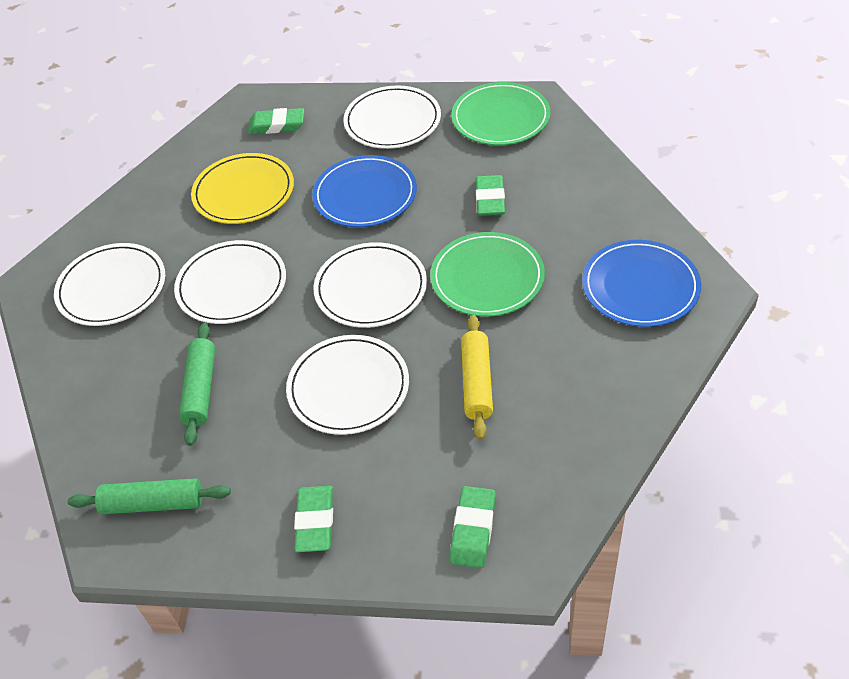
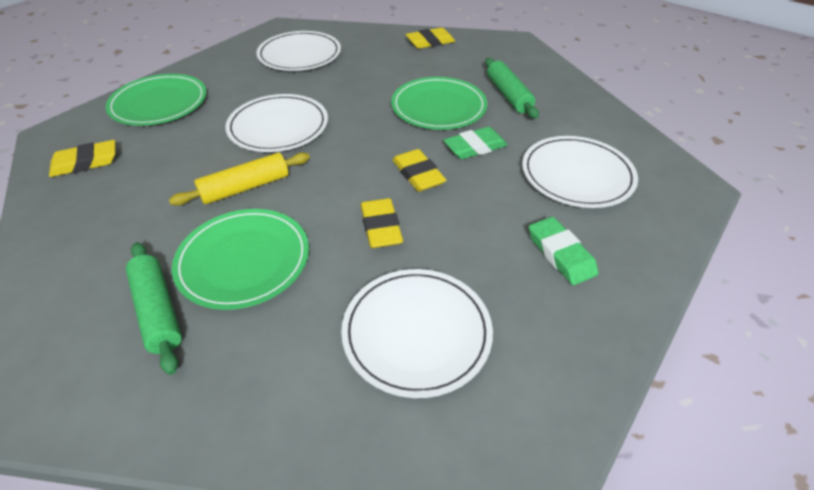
blue plate: 2 -> 0
green eraser: 4 -> 2
green plate: 2 -> 3
white plate: 5 -> 4
yellow eraser: 0 -> 4
yellow plate: 1 -> 0

